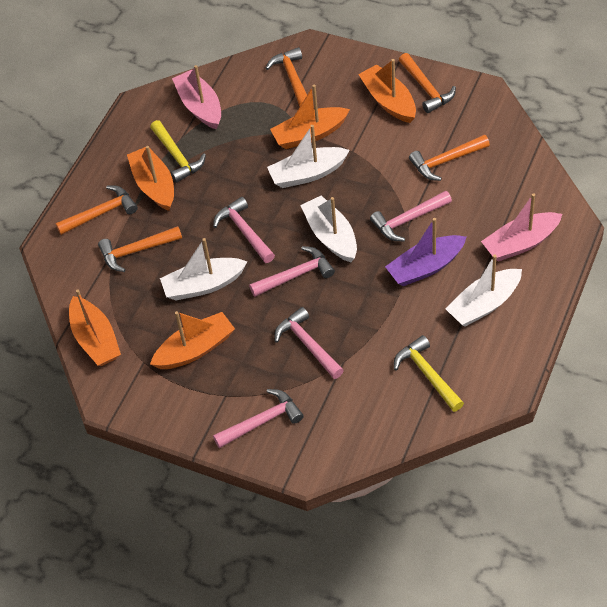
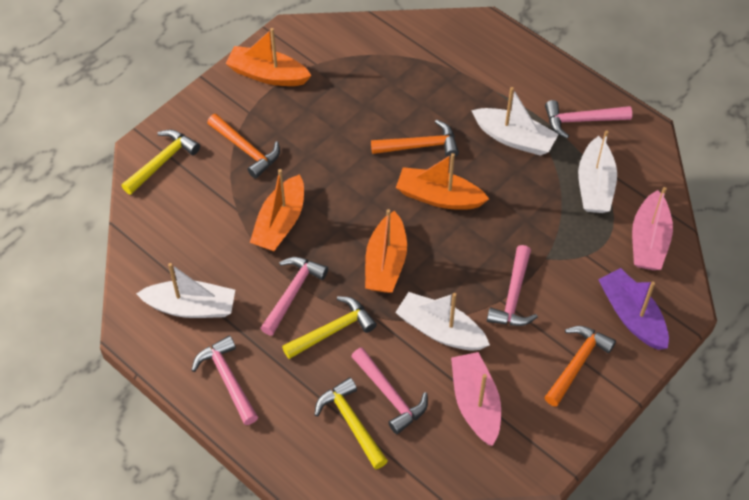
orange boat: 5 -> 4
orange hammer: 5 -> 3
yellow hammer: 2 -> 3

